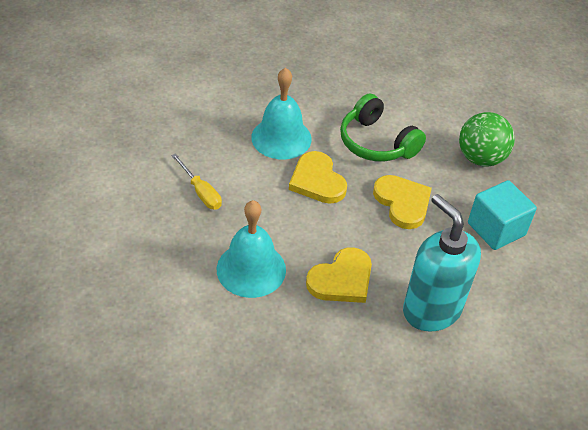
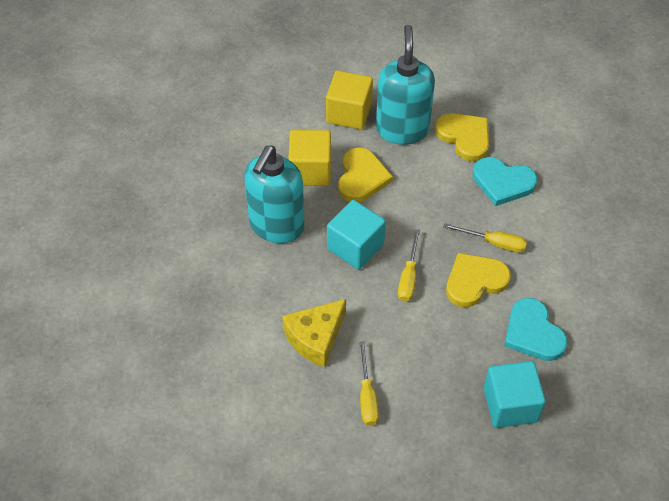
green ball: 1 -> 0
green headphones: 1 -> 0
turquoise bell: 2 -> 0
turquoise cube: 1 -> 2
turquoise heart: 0 -> 2
turquoise soap dispenser: 1 -> 2
yellow cheese: 0 -> 1
yellow cube: 0 -> 2
yellow screwdriver: 1 -> 3

